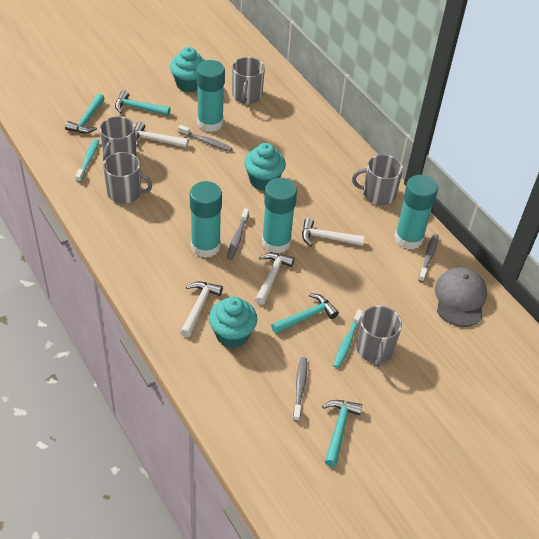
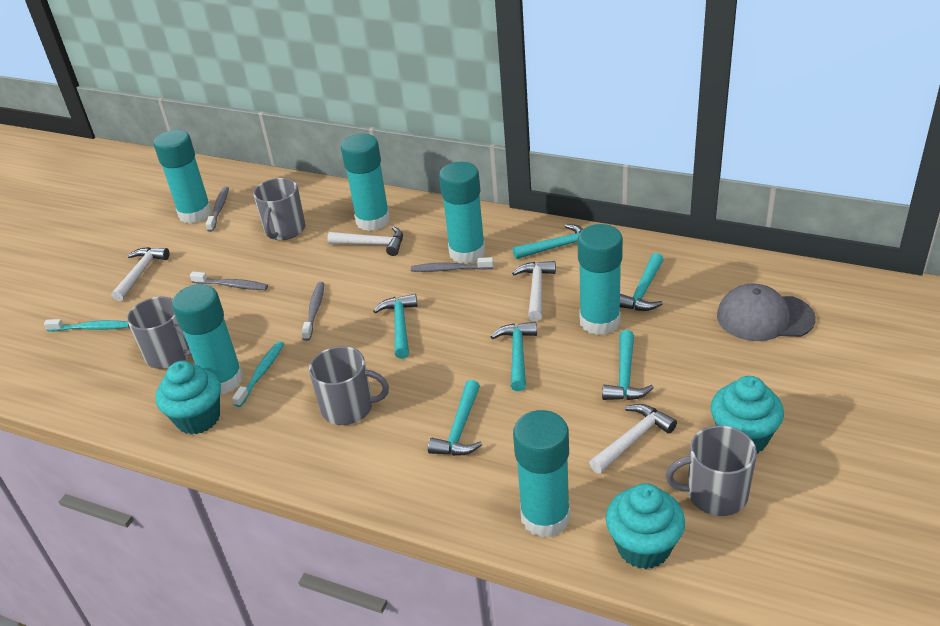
grey mug: 5 -> 4
turquoise glue stick: 4 -> 6
turquoise hammer: 4 -> 6

